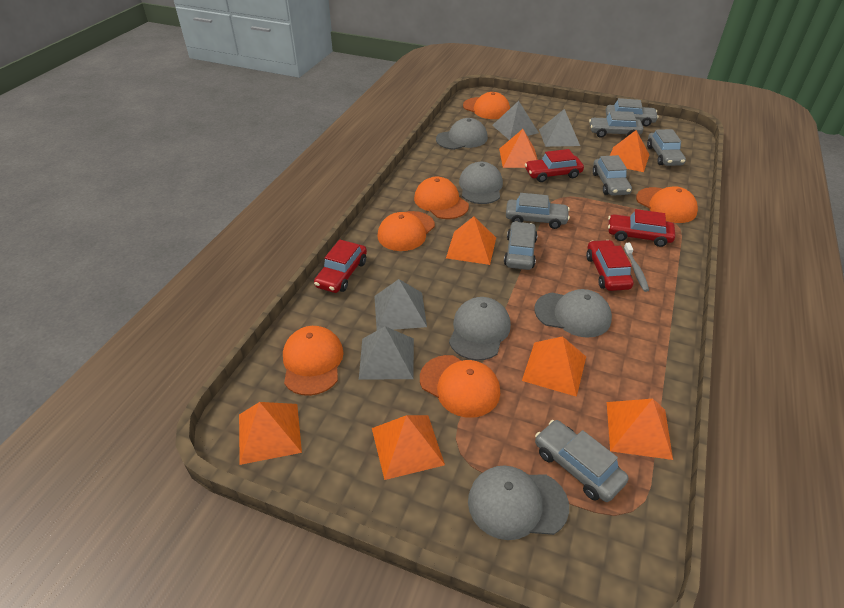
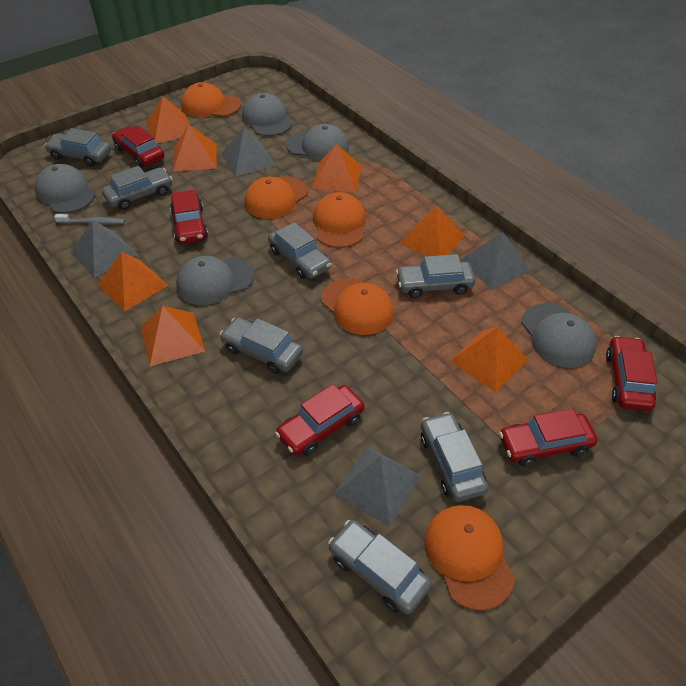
orange cap: 6 -> 5
red car: 4 -> 5

